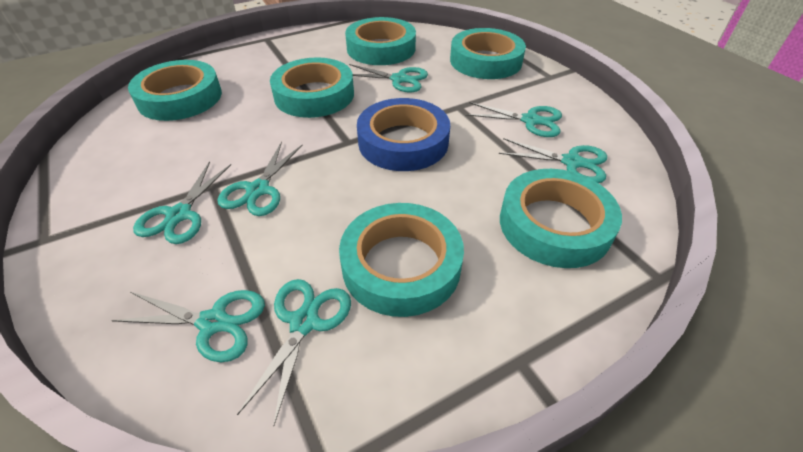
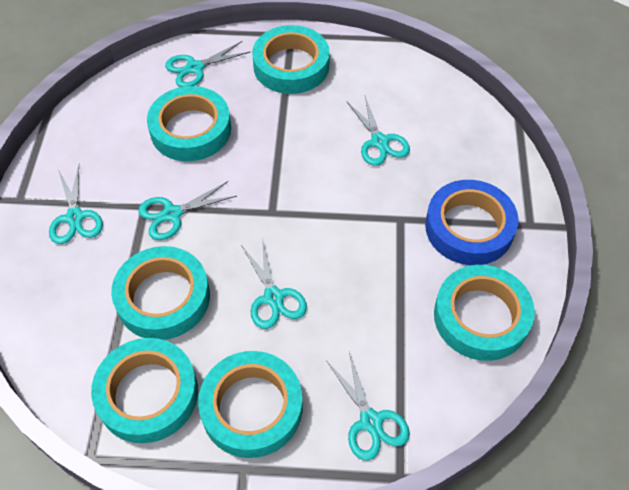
turquoise scissors: 7 -> 6

